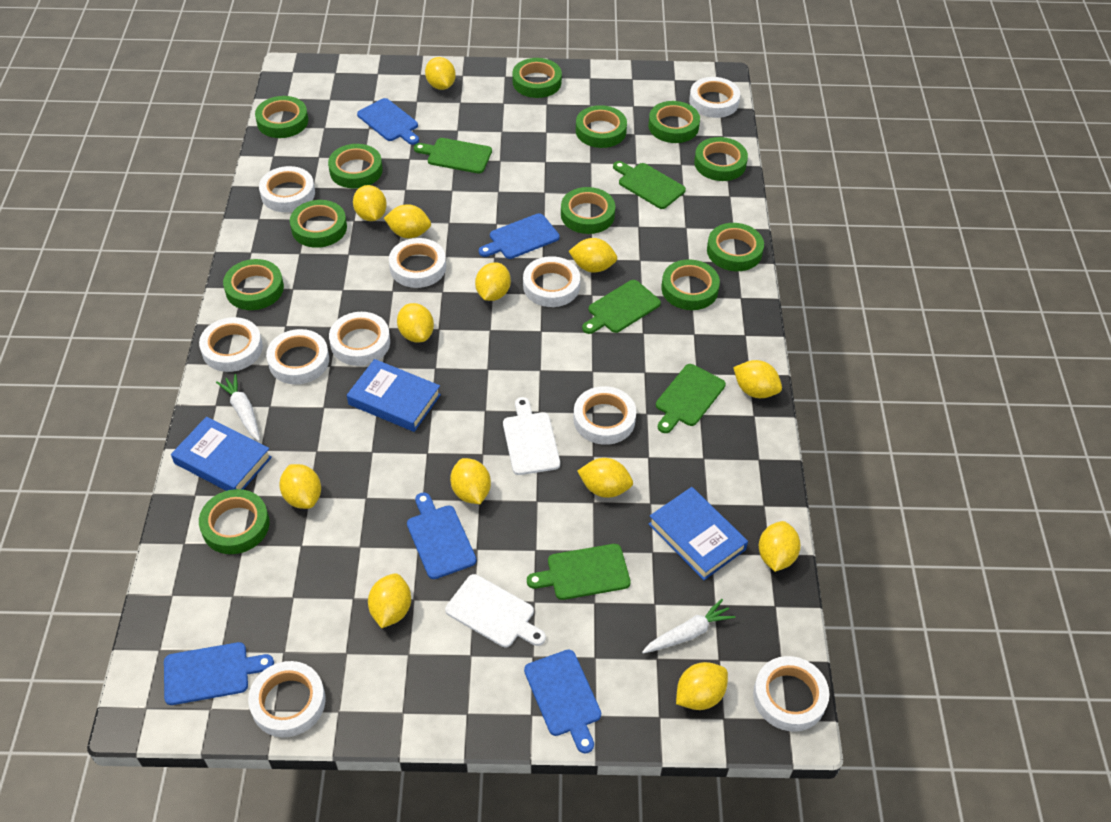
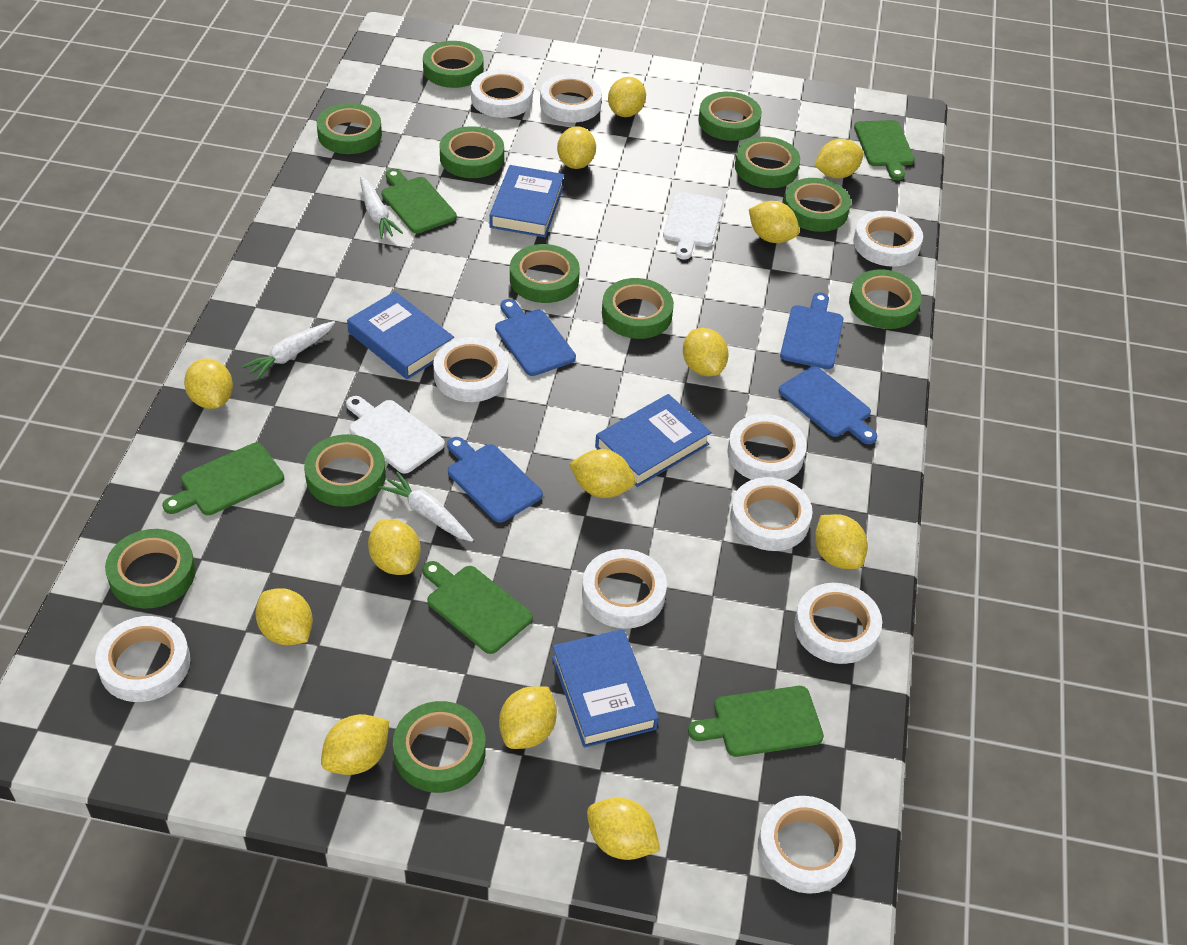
blue book: 3 -> 4
blue cutting board: 5 -> 4
white carrot: 2 -> 3

